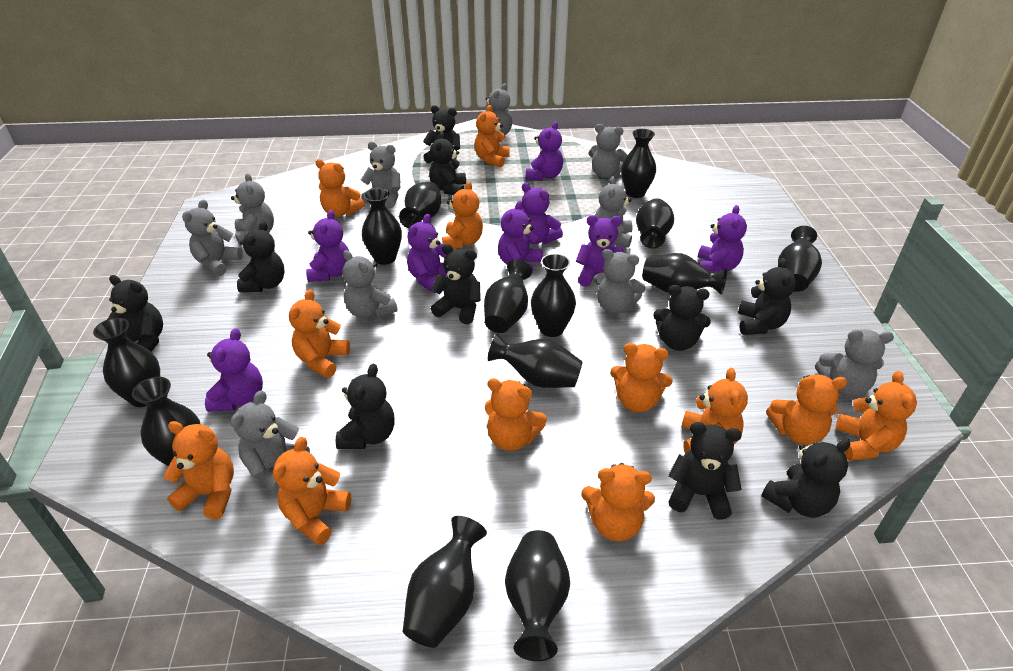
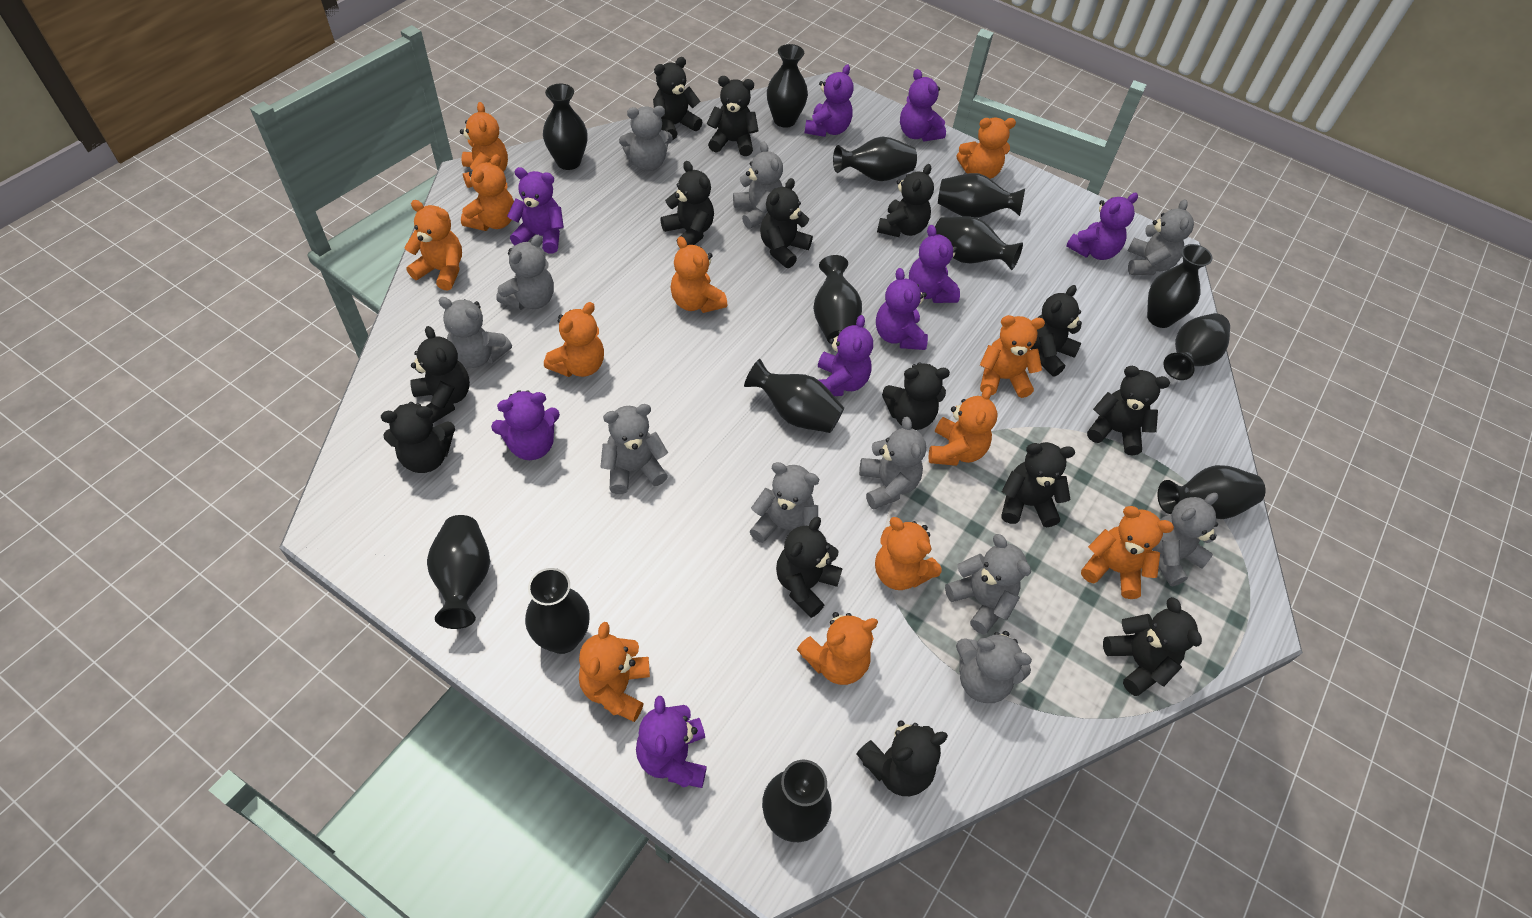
black teddy bear: 10 -> 14
grey teddy bear: 10 -> 11
purple teddy bear: 8 -> 9

